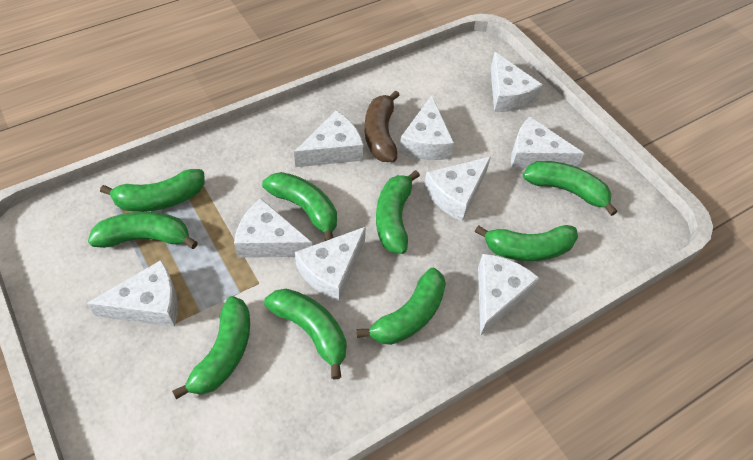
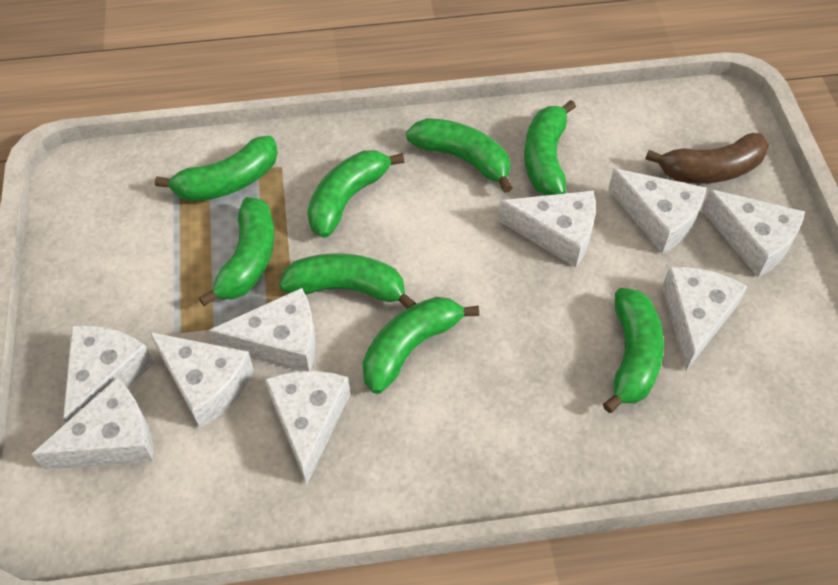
green banana: 9 -> 8

